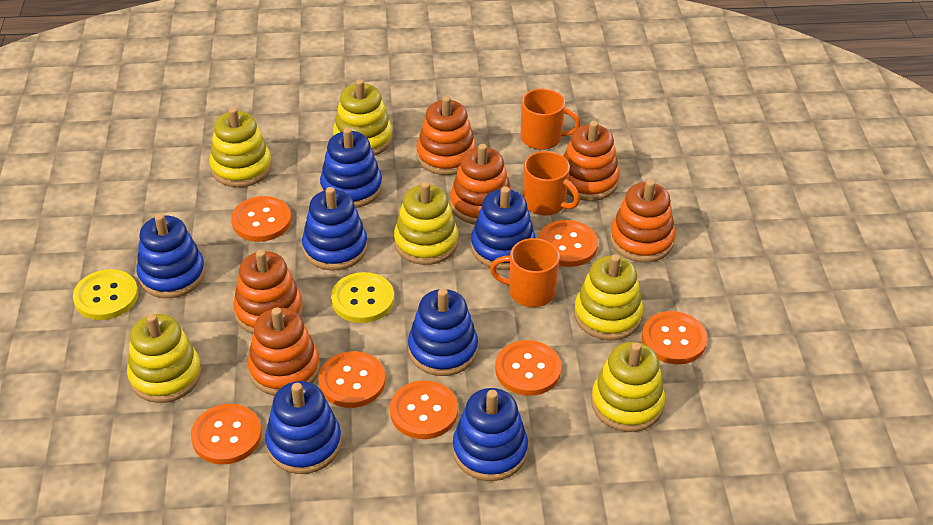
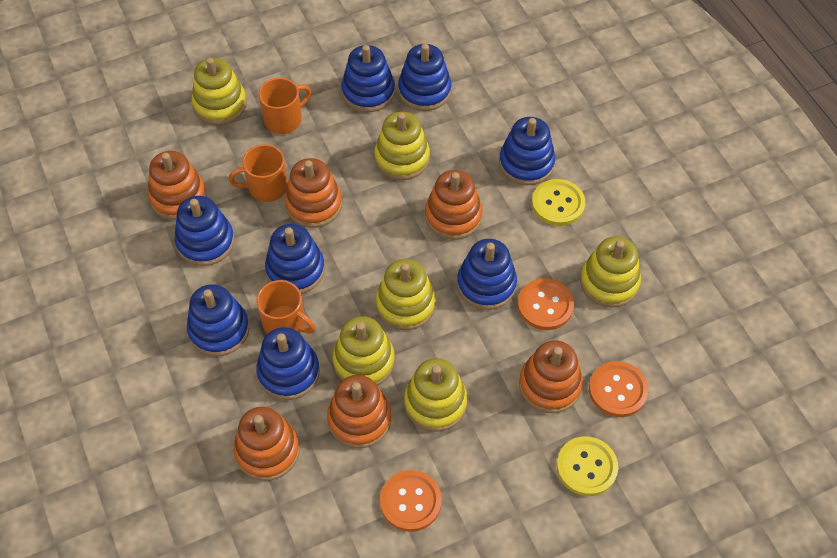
blue stacking toy: 7 -> 8
orange button: 7 -> 3

